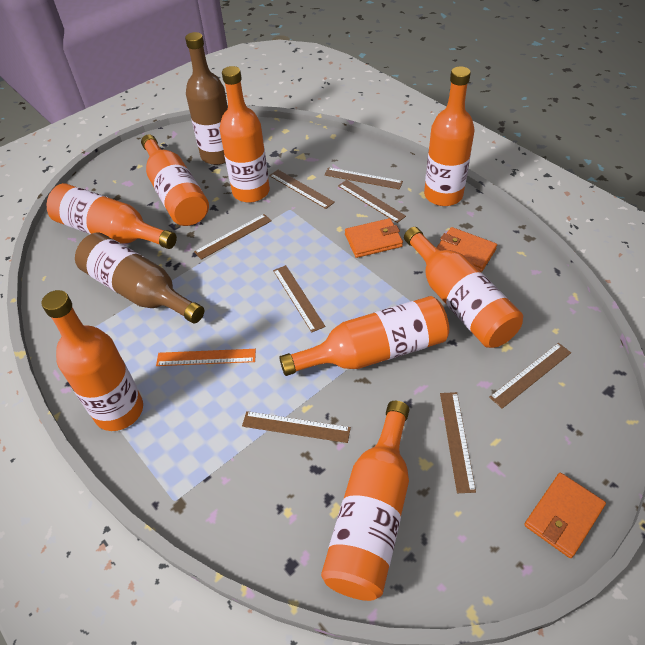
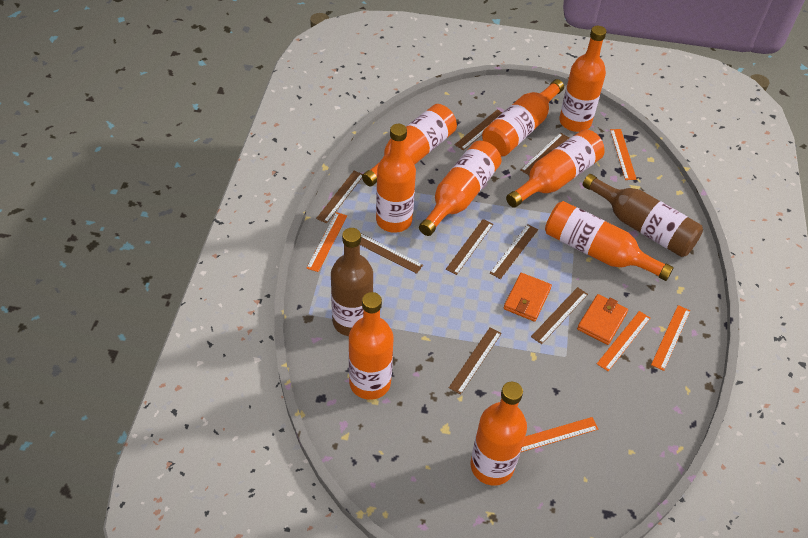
orange bottle: 8 -> 9
orange ruler: 1 -> 5
orange wallet: 3 -> 2

